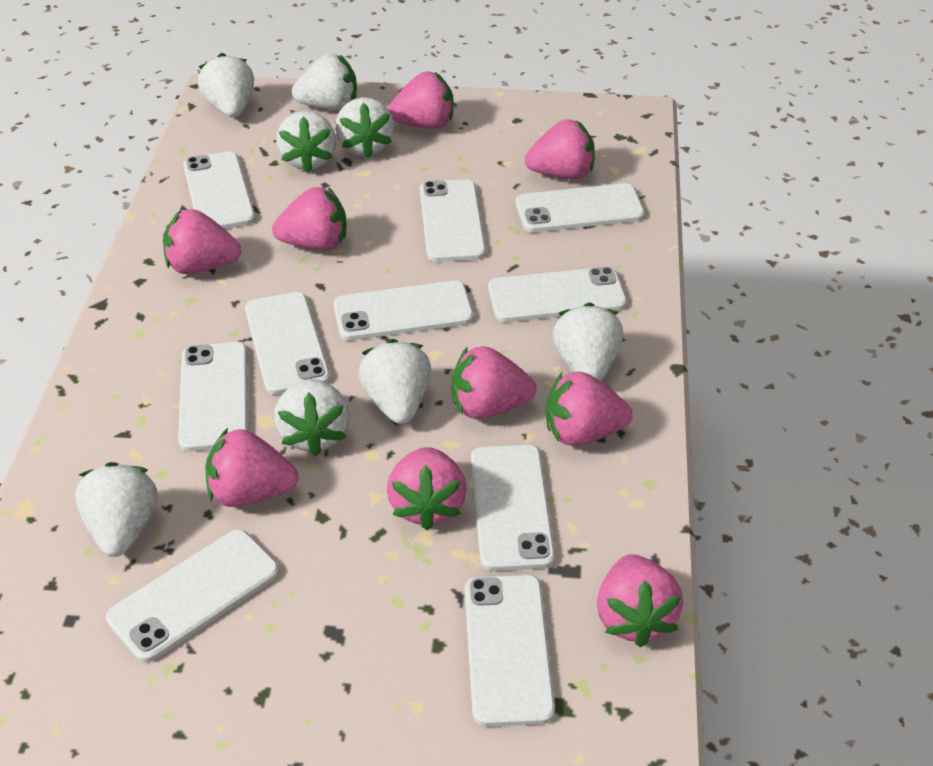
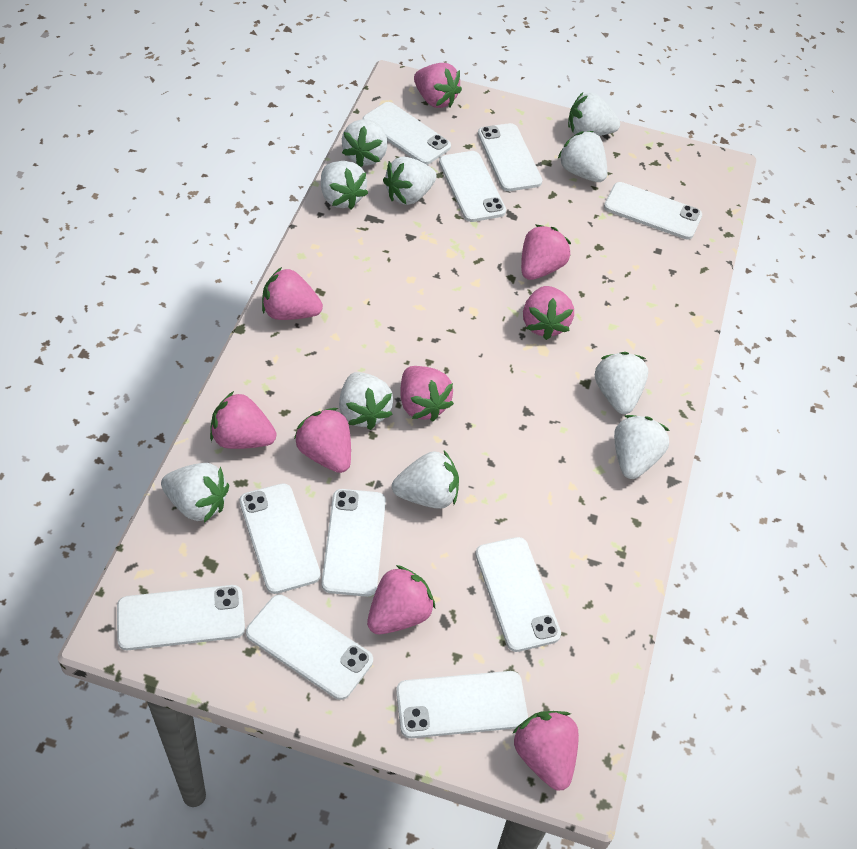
white strawberry: 8 -> 10

